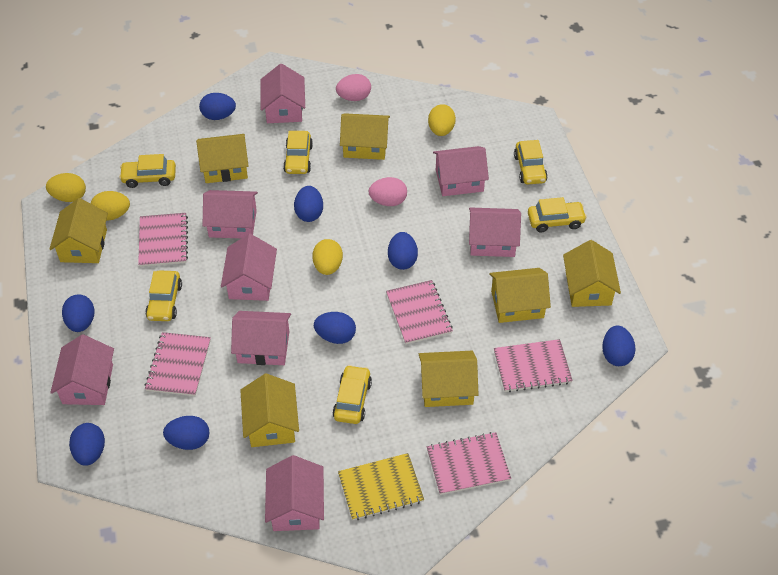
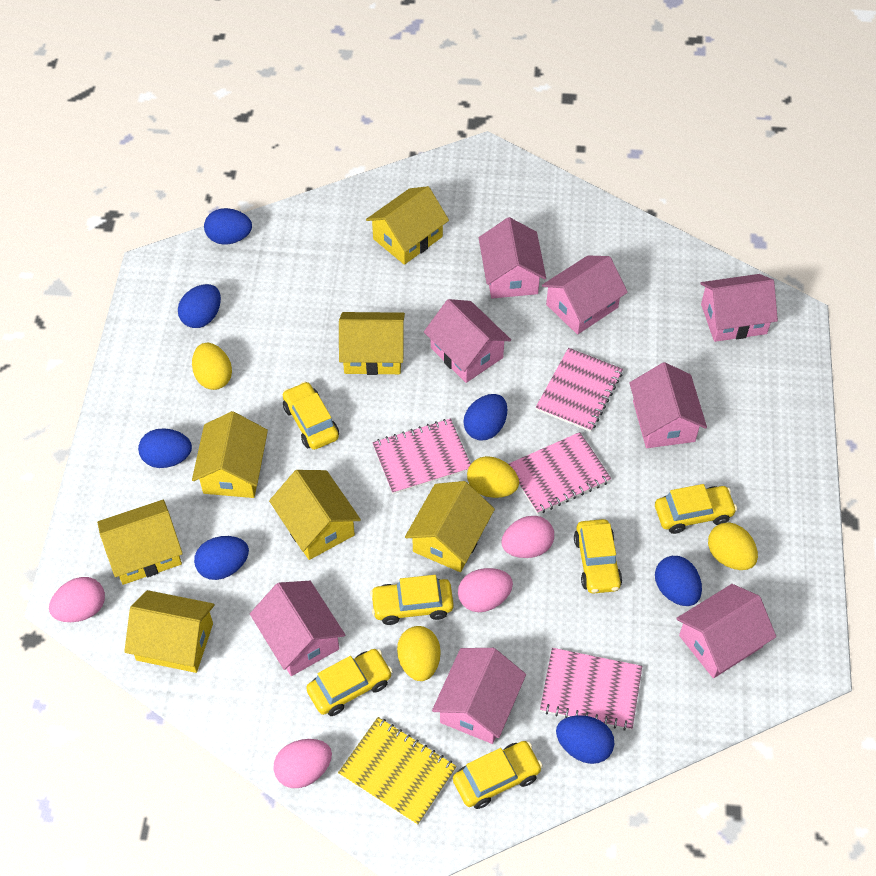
blue egg: 8 -> 7
pink egg: 2 -> 4
pink notebook: 5 -> 4

